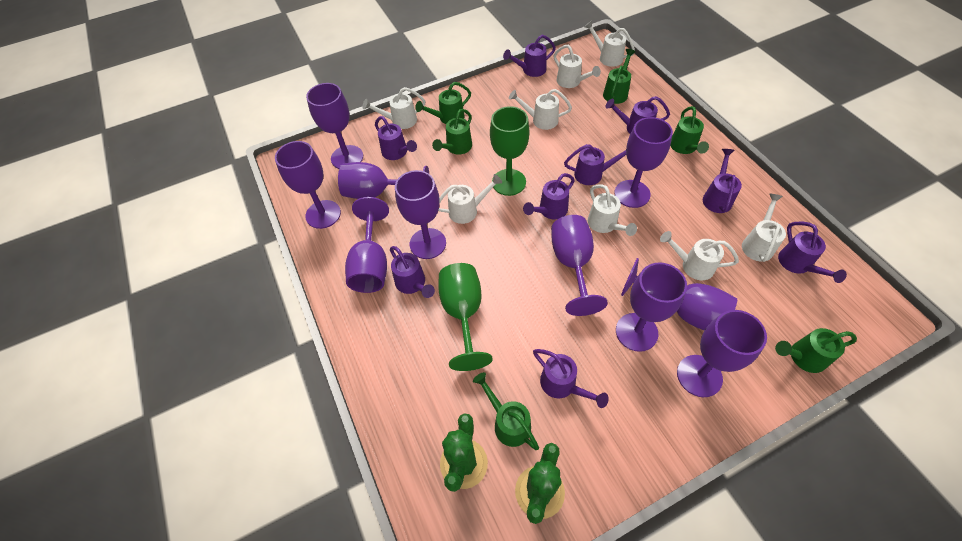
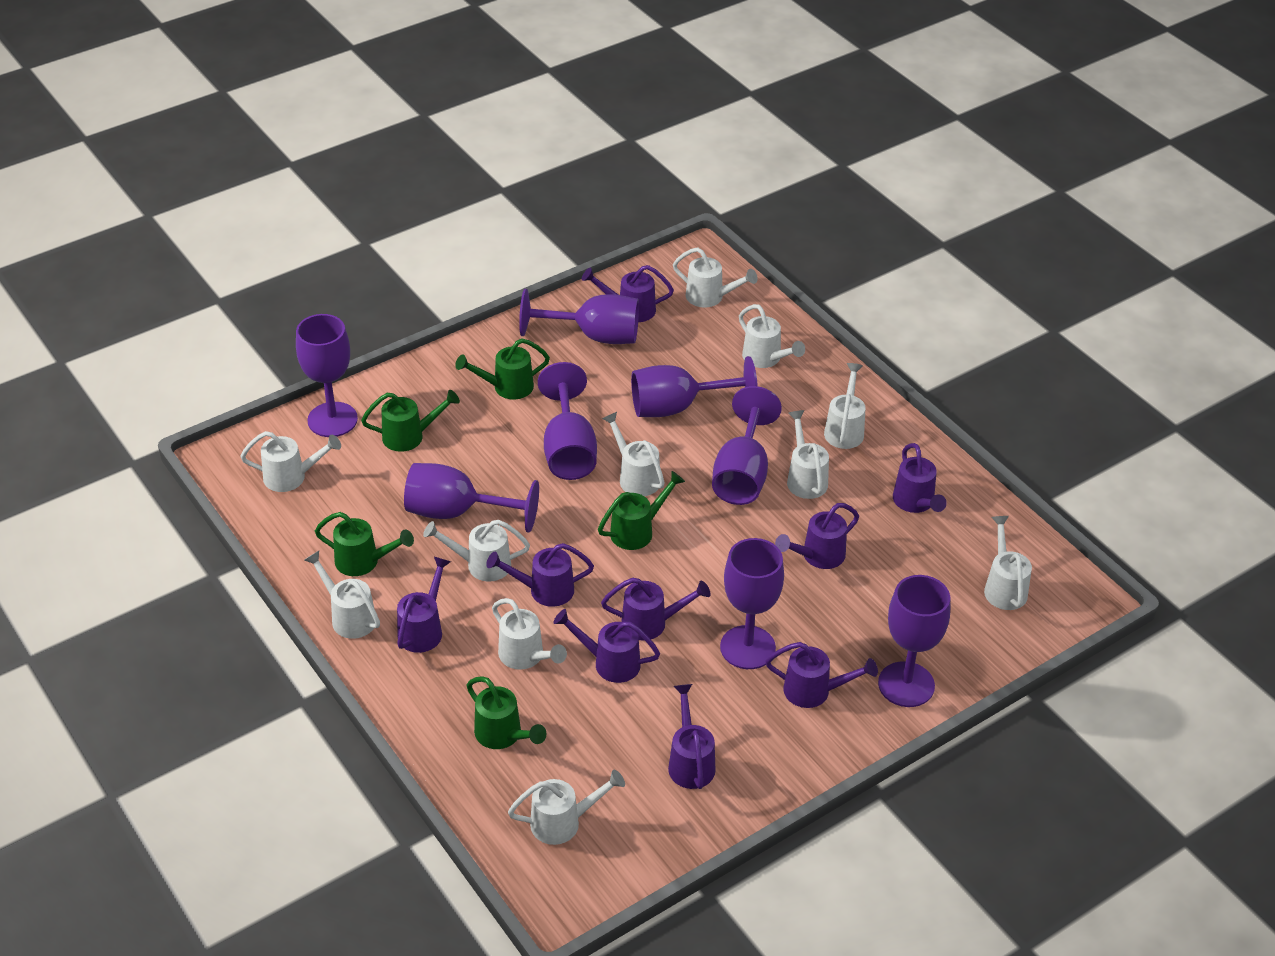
green cactus: 2 -> 0
green goblet: 2 -> 0
green watering can: 6 -> 5
purple goblet: 10 -> 8
white watering can: 8 -> 11

